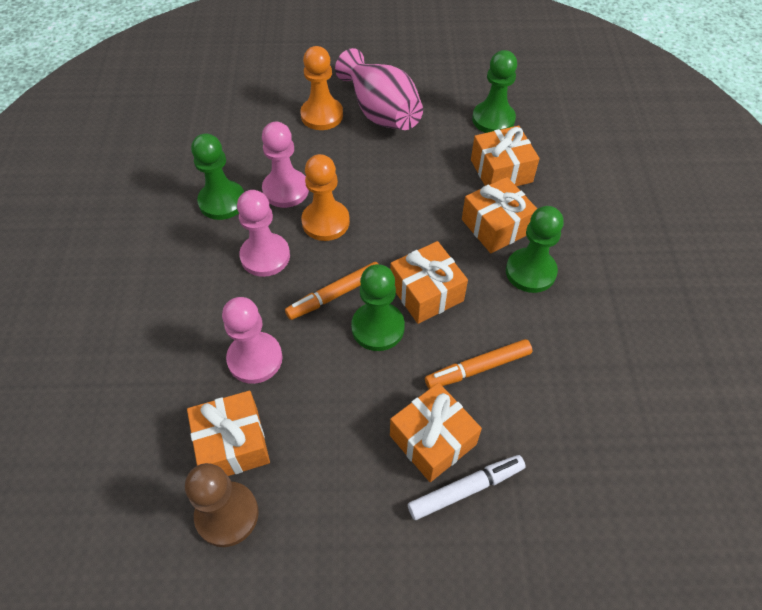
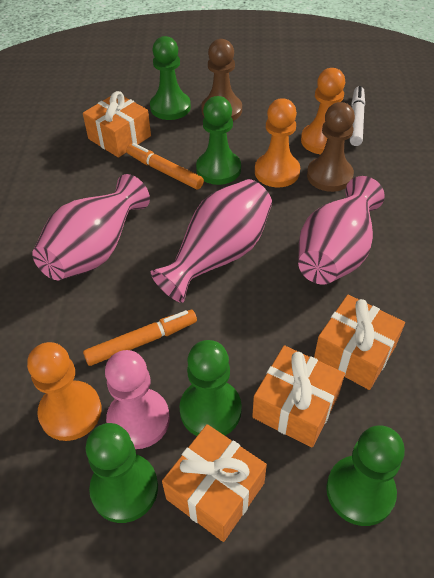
brown pawn: 1 -> 2
green pawn: 4 -> 5
orange gift: 5 -> 4
orange pawn: 2 -> 3
pink pawn: 3 -> 1
pink vase: 1 -> 3

